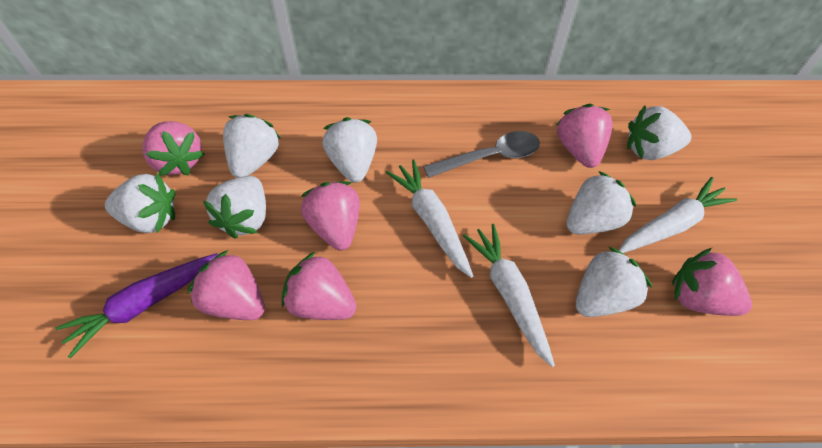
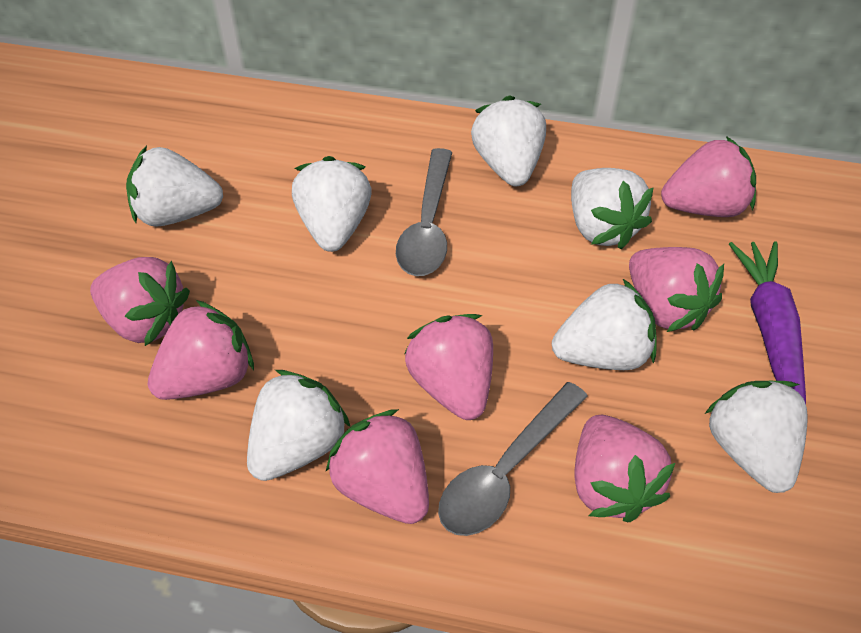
grey spoon: 1 -> 2
pink strawberry: 6 -> 7
white carrot: 3 -> 0

